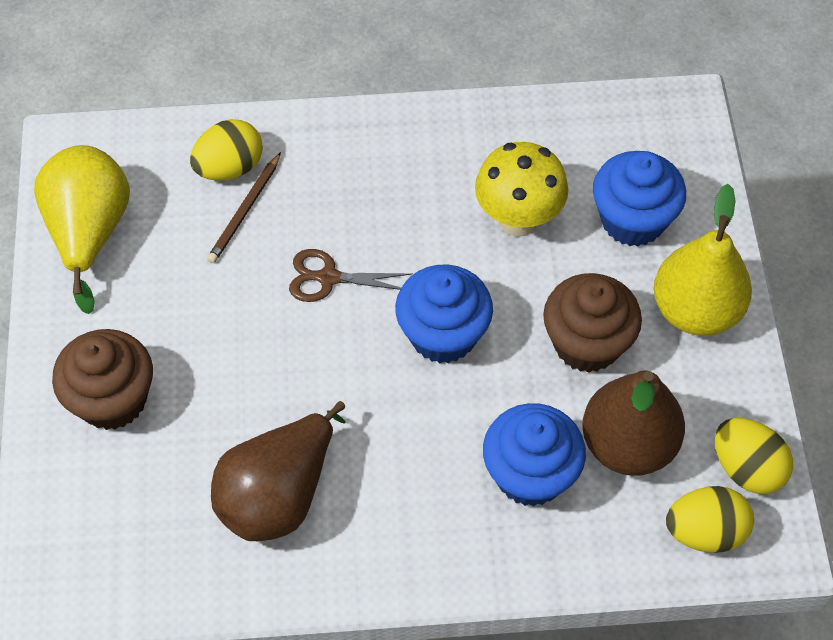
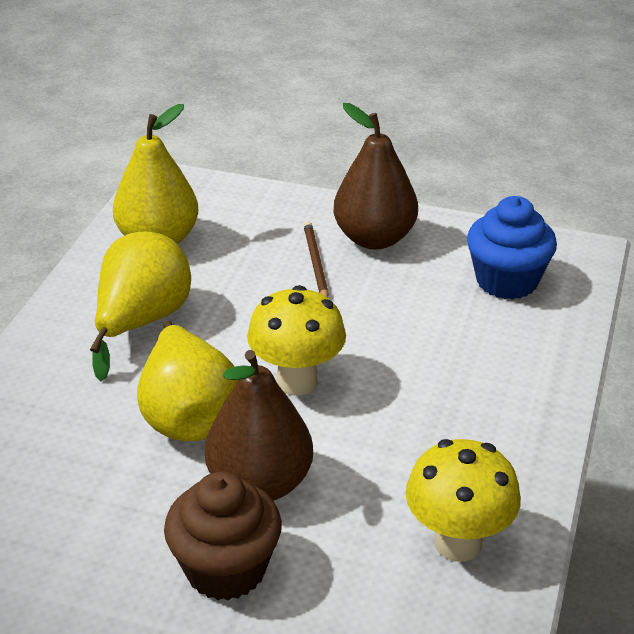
blue cupcake: 3 -> 1
brown cupcake: 2 -> 1
brown scissors: 1 -> 0
yellow egg: 3 -> 0
yellow mushroom: 1 -> 2
yellow pear: 2 -> 3

